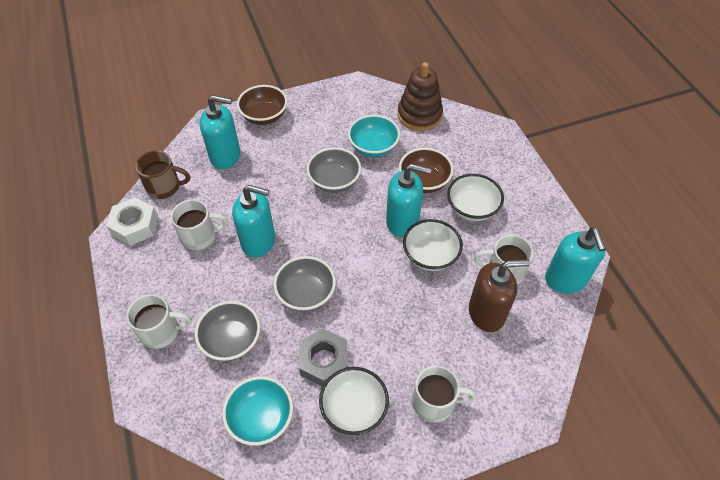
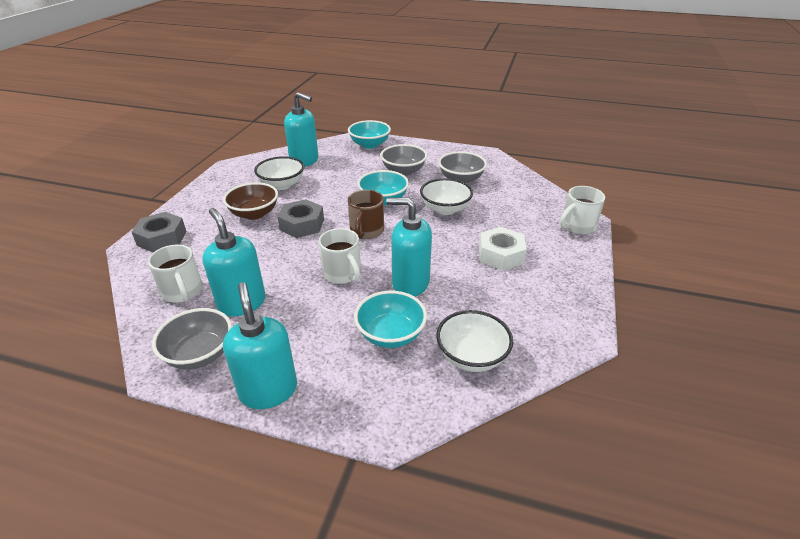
brown bowl: 2 -> 1
brown soap dispenser: 1 -> 0
brown stacking toy: 1 -> 0
grey nut: 1 -> 2
turquoise bowl: 2 -> 3
white mug: 4 -> 3

